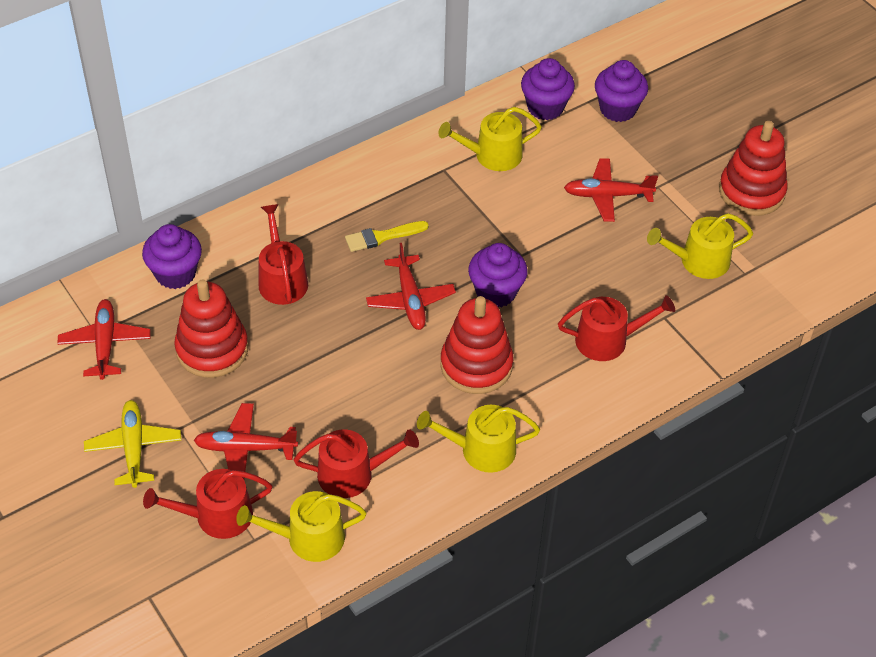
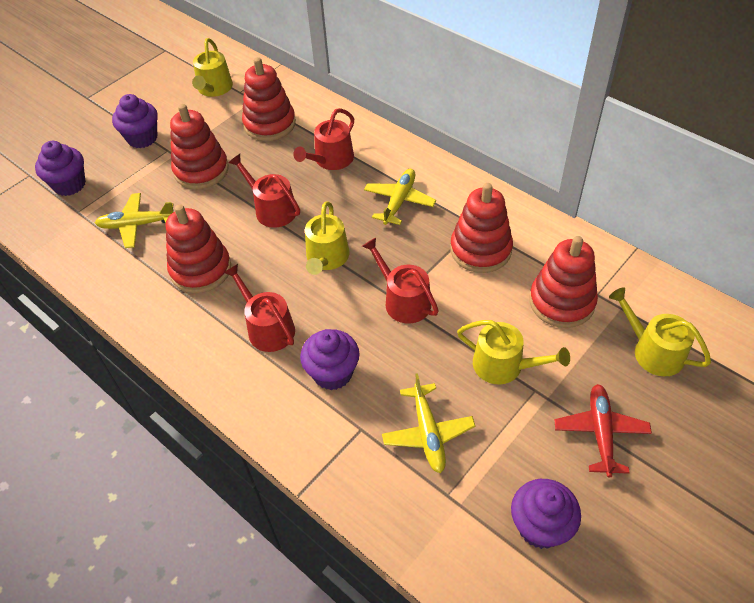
red plane: 4 -> 1
red stacking toy: 3 -> 5
yellow brush: 1 -> 0
yellow plane: 1 -> 3

